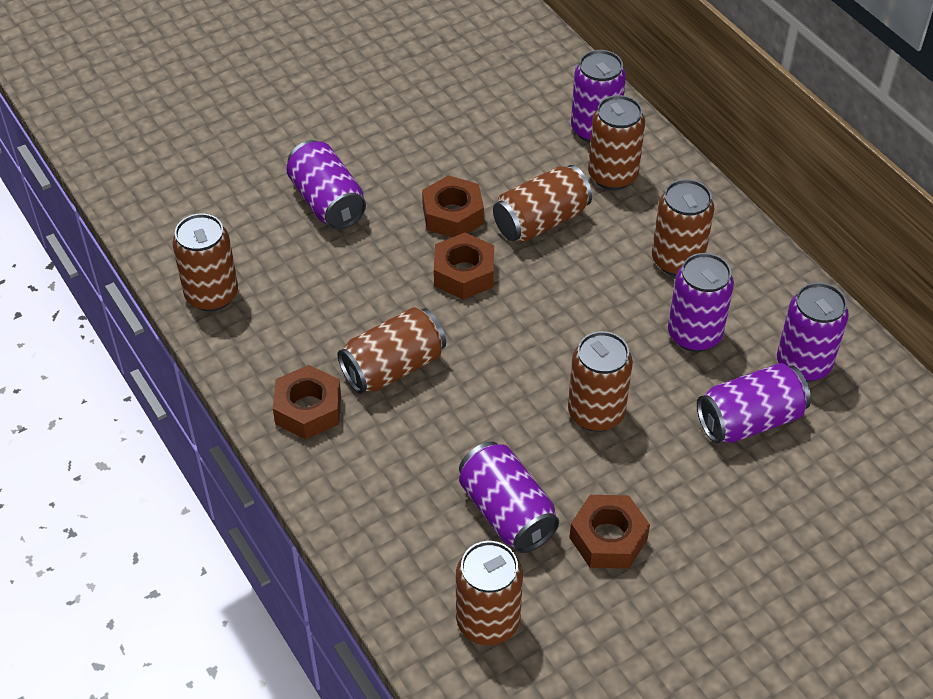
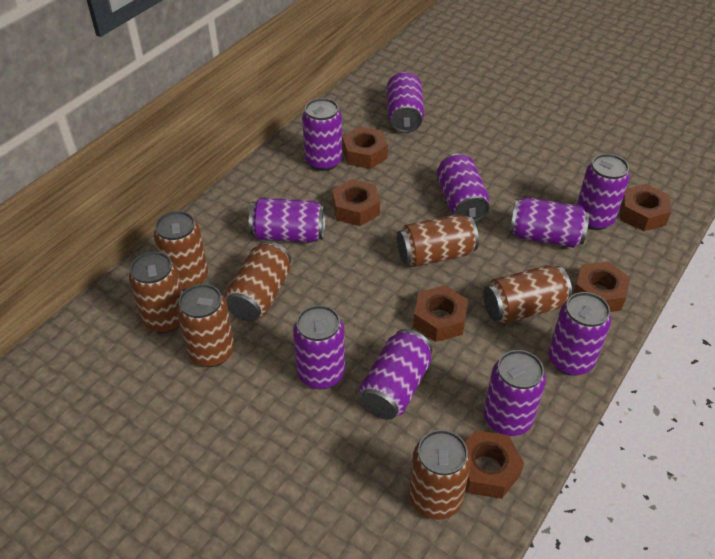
brown nut: 4 -> 6
purple can: 6 -> 10

